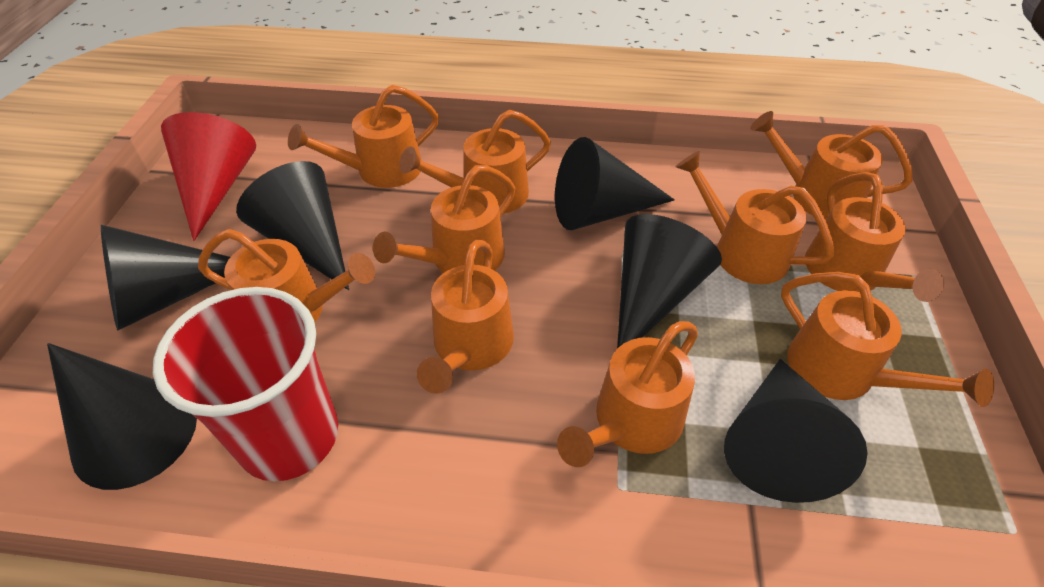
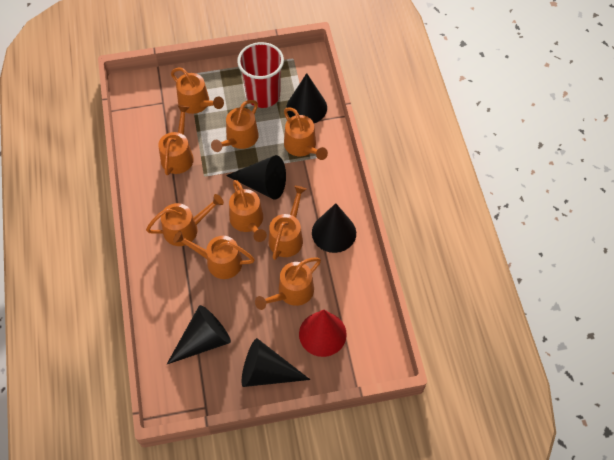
black cone: 6 -> 5
orange watering can: 10 -> 9

